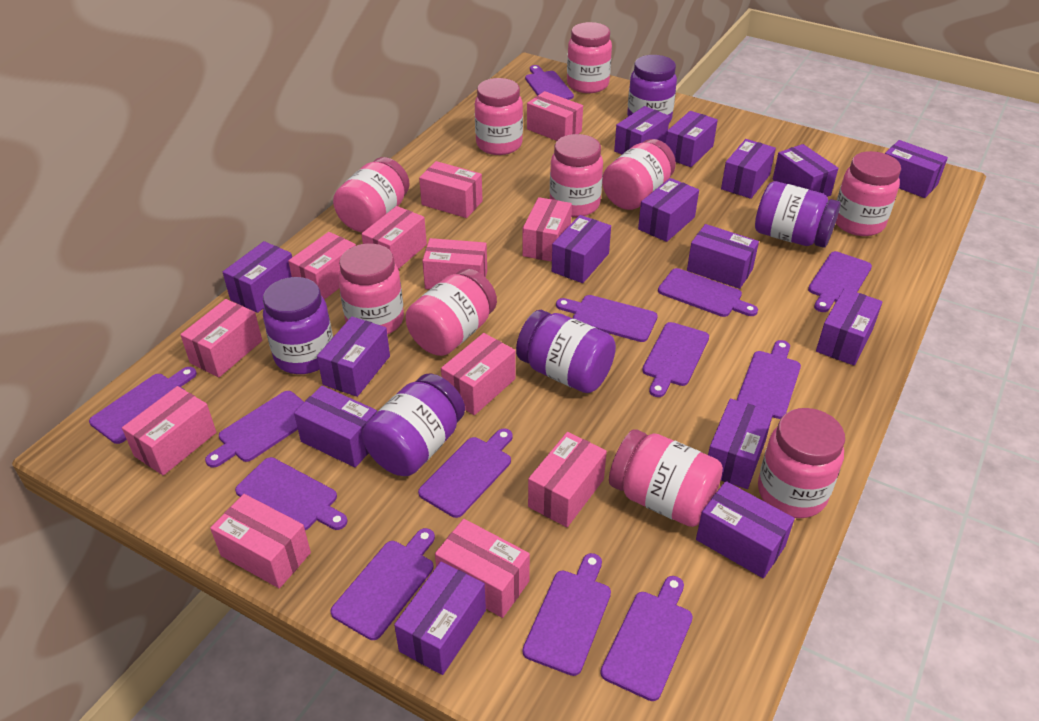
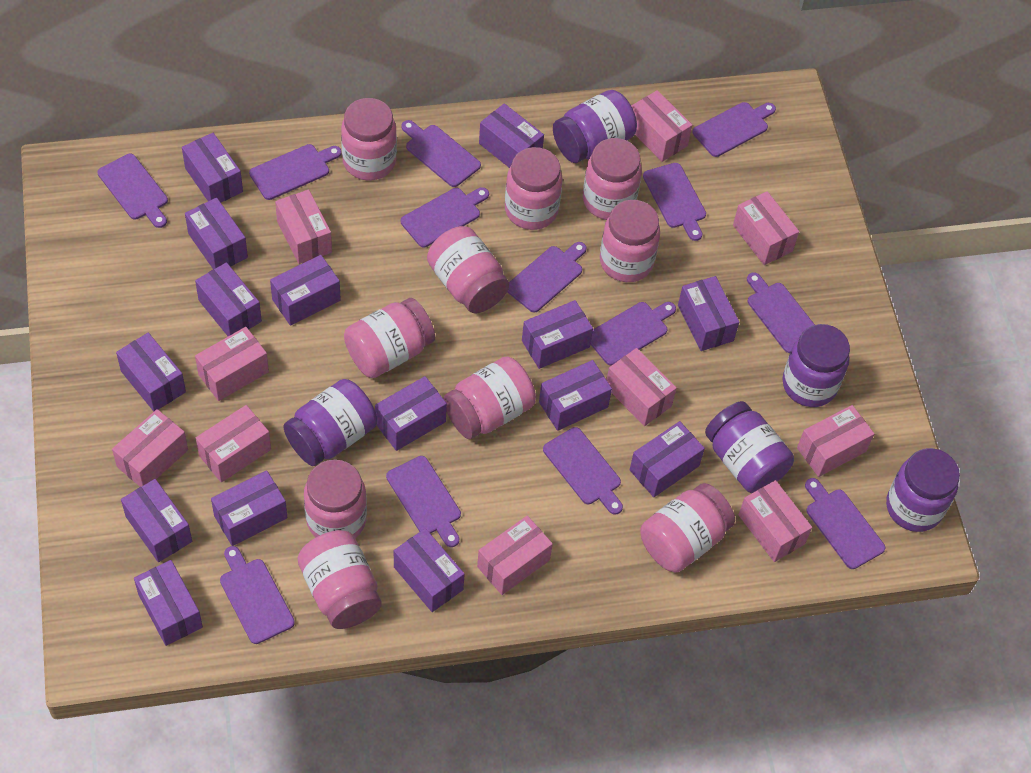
pink box: 12 -> 10

